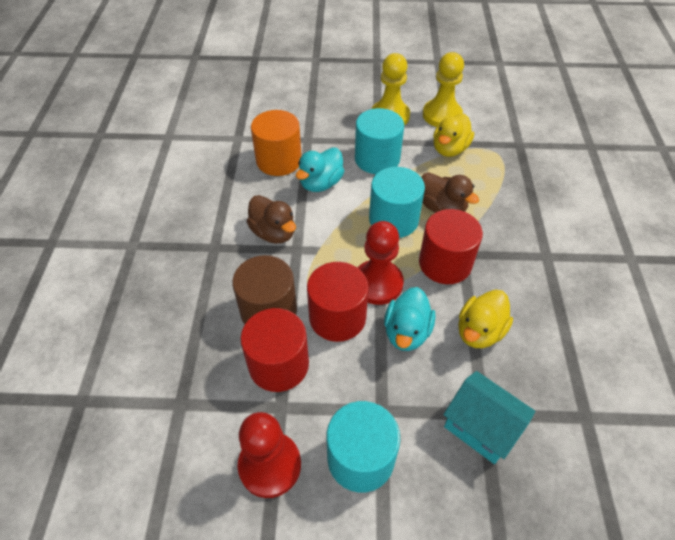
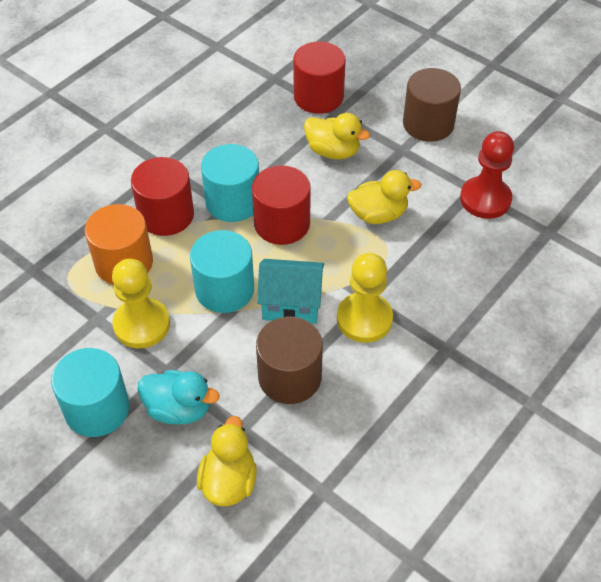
brown cylinder: 1 -> 2
brown duck: 2 -> 0
red pawn: 2 -> 1
turquoise duck: 2 -> 1
yellow duck: 2 -> 3

